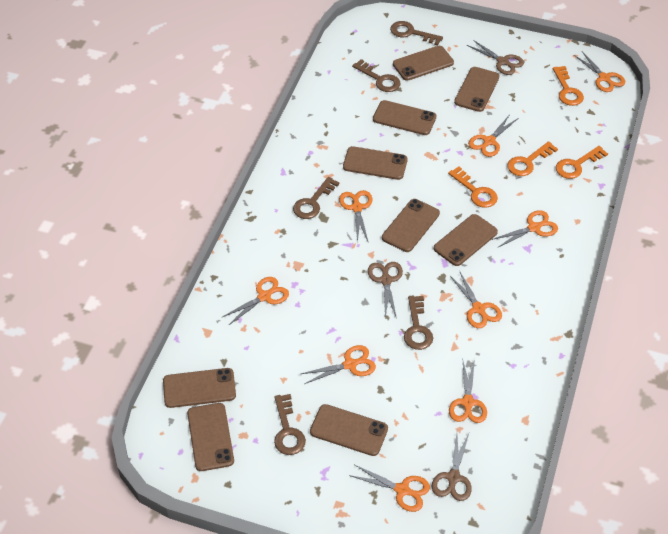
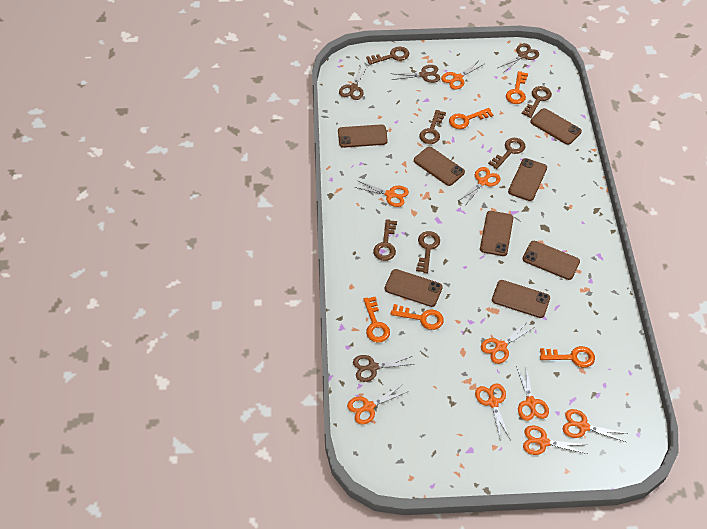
brown key: 5 -> 6
brown phone: 9 -> 8
brown scissors: 3 -> 4
orange key: 4 -> 5

